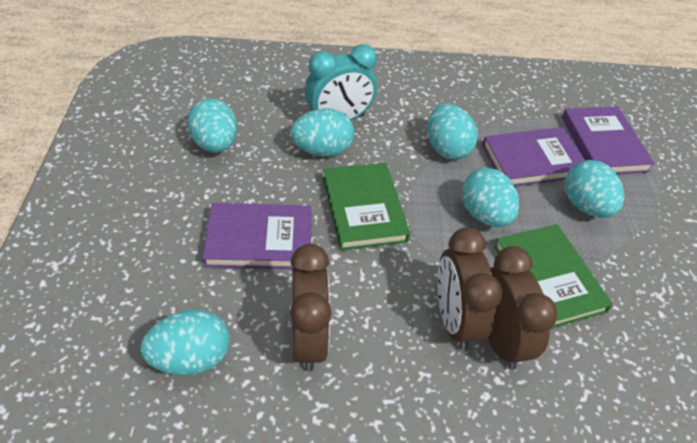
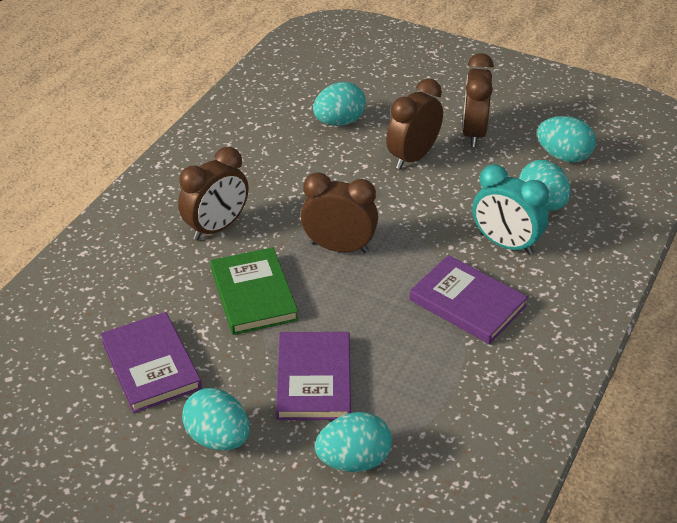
brown clock: 3 -> 4
green book: 2 -> 1
turquoise egg: 6 -> 5

